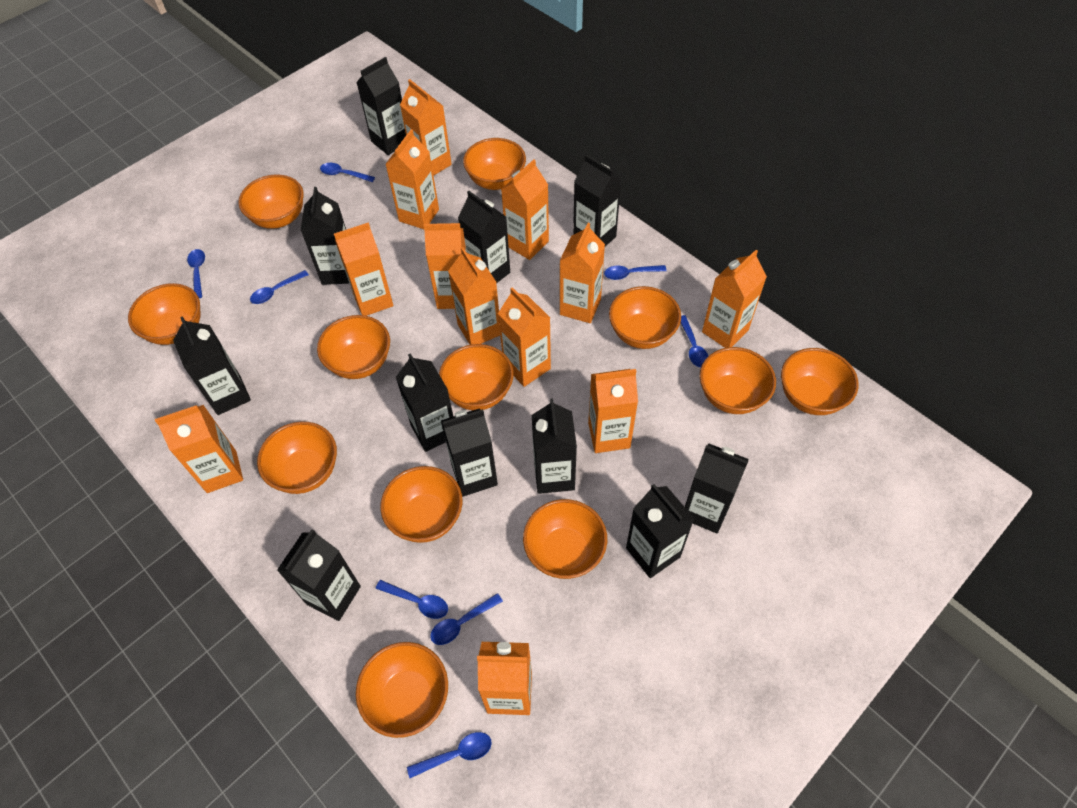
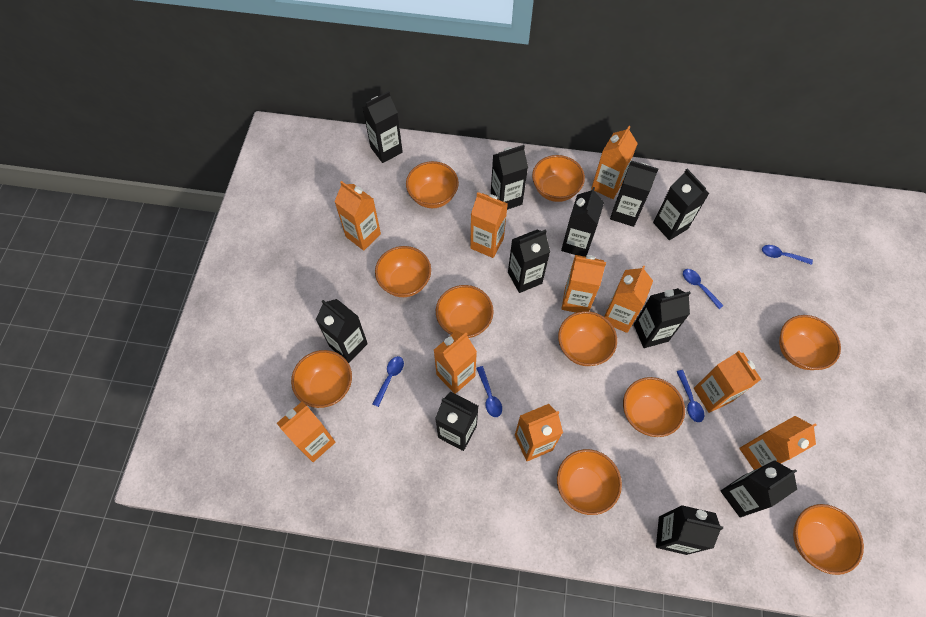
blue spoon: 8 -> 5
orange bowl: 12 -> 10
orange carton: 12 -> 10

